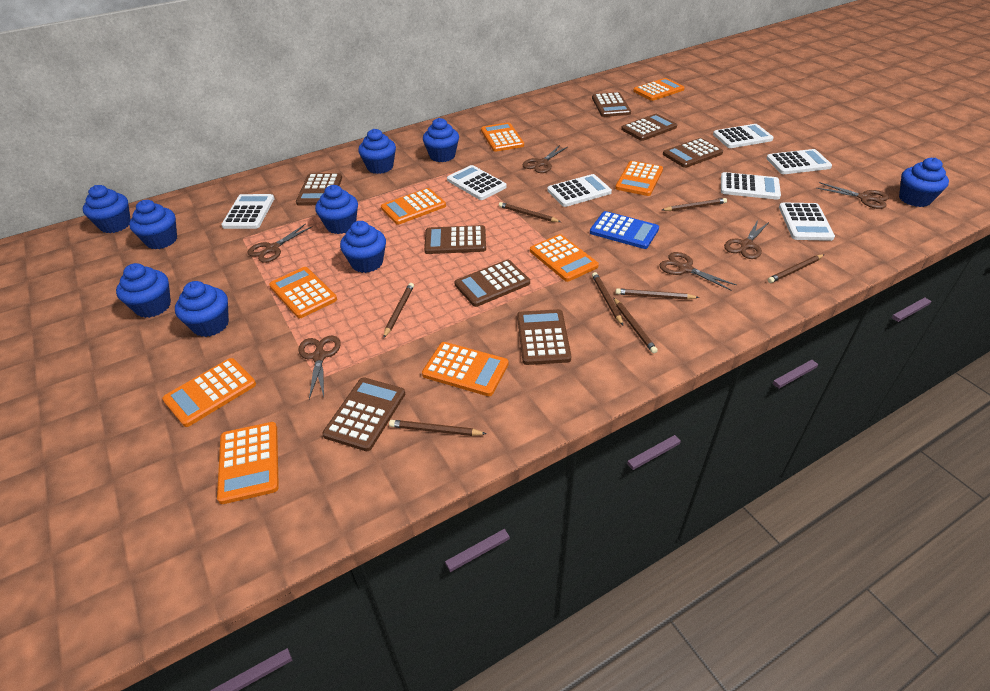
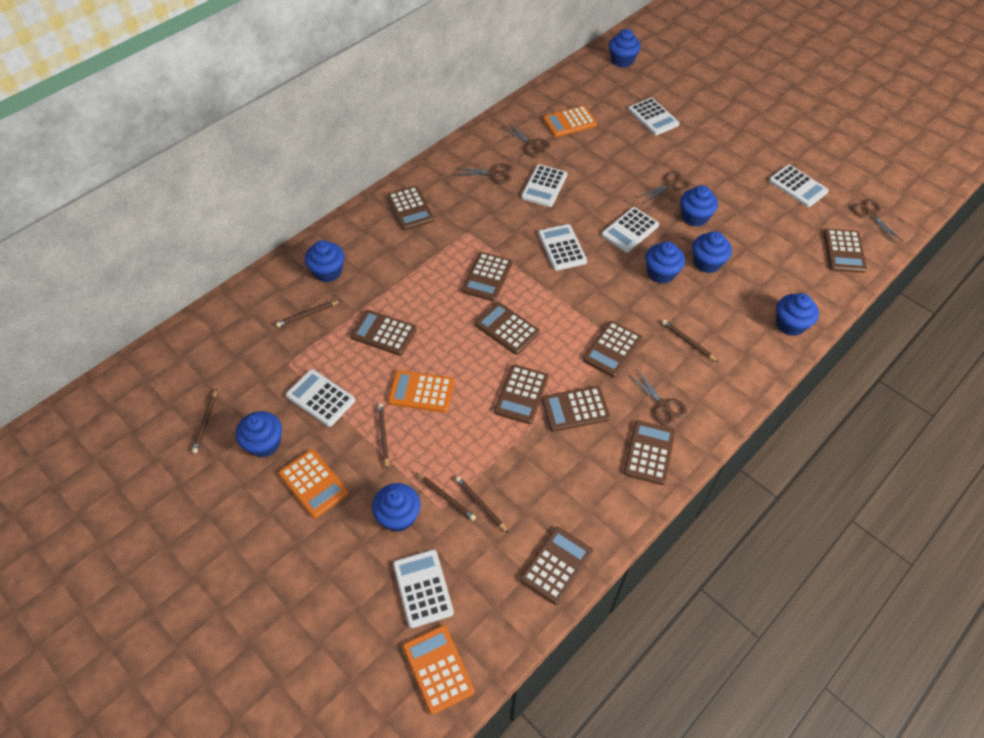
blue calculator: 1 -> 0
blue cupcake: 9 -> 8
brown calculator: 8 -> 10
brown pencil: 8 -> 6
brown scissors: 6 -> 5
orange calculator: 9 -> 4

